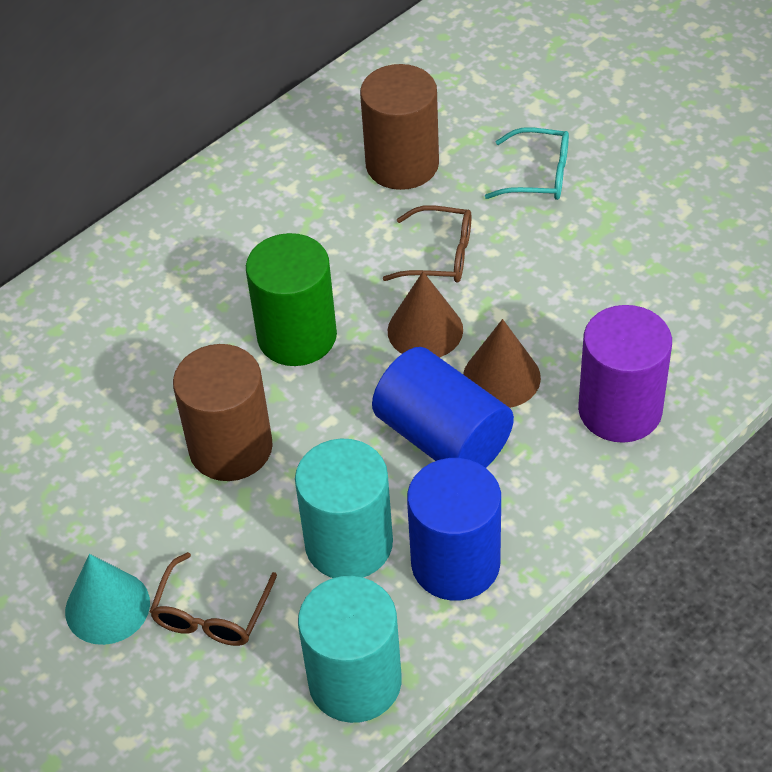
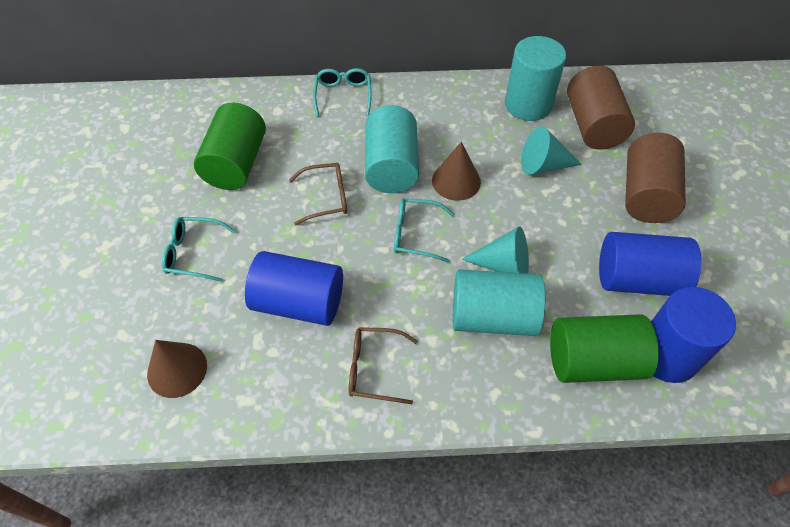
blue cylinder: 2 -> 3
green cylinder: 1 -> 2
purple cylinder: 1 -> 0
turquoise cone: 1 -> 2
turquoise cylinder: 2 -> 3
turquoise glasses: 1 -> 3

